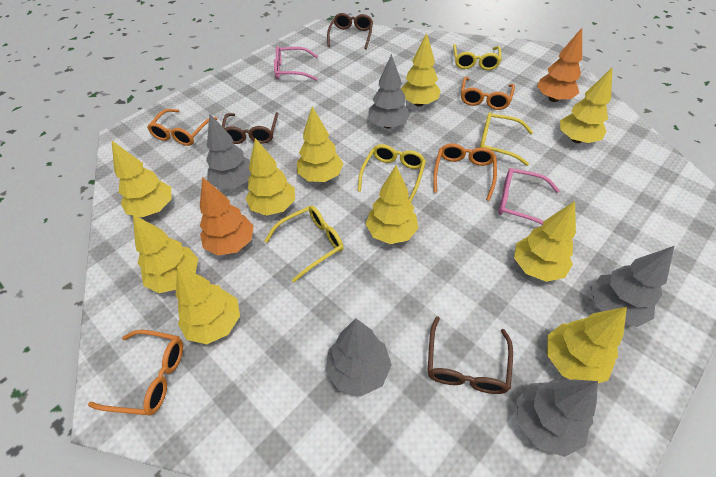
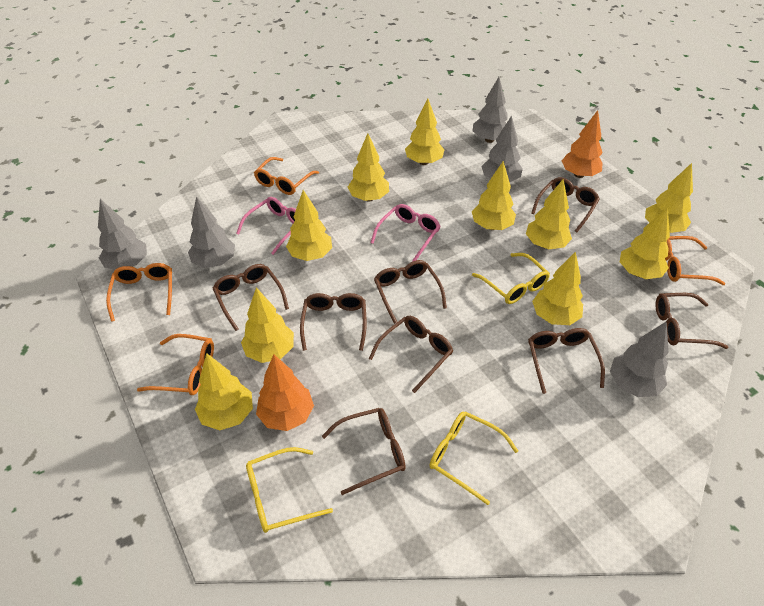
brown glasses: 3 -> 8
yellow glasses: 4 -> 3

